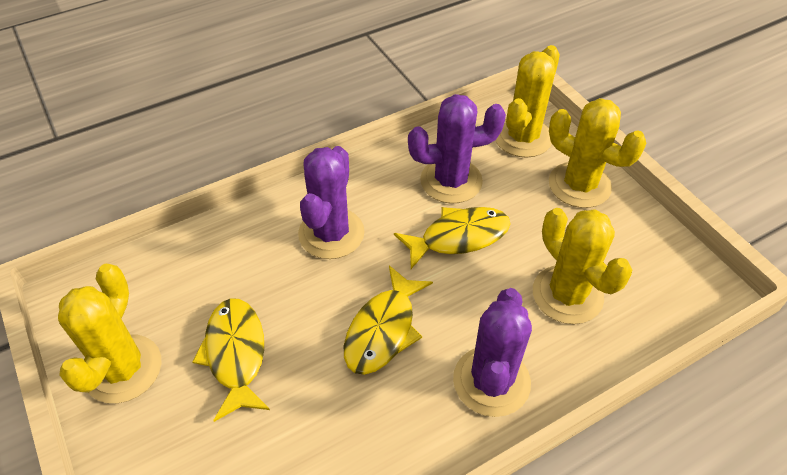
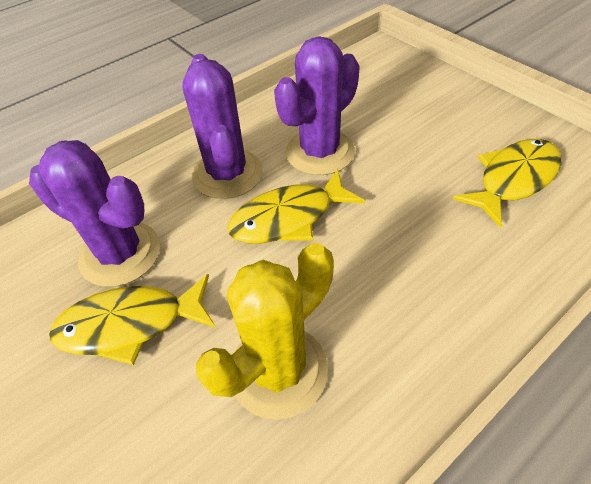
yellow cactus: 4 -> 1

